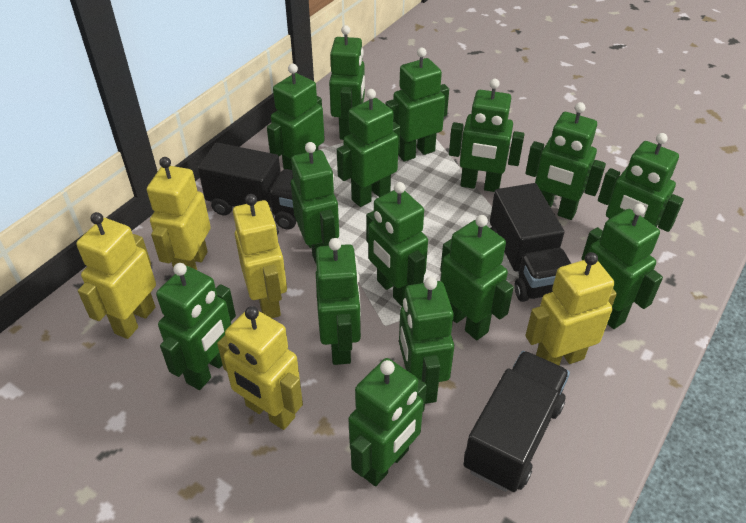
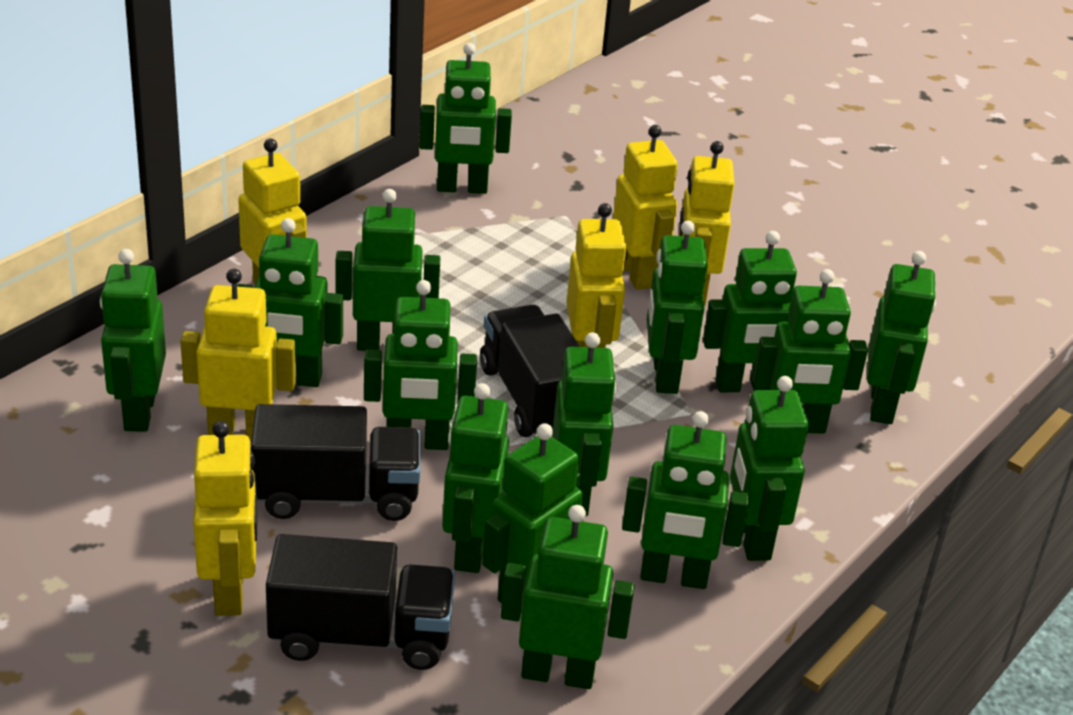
yellow robot: 5 -> 6

